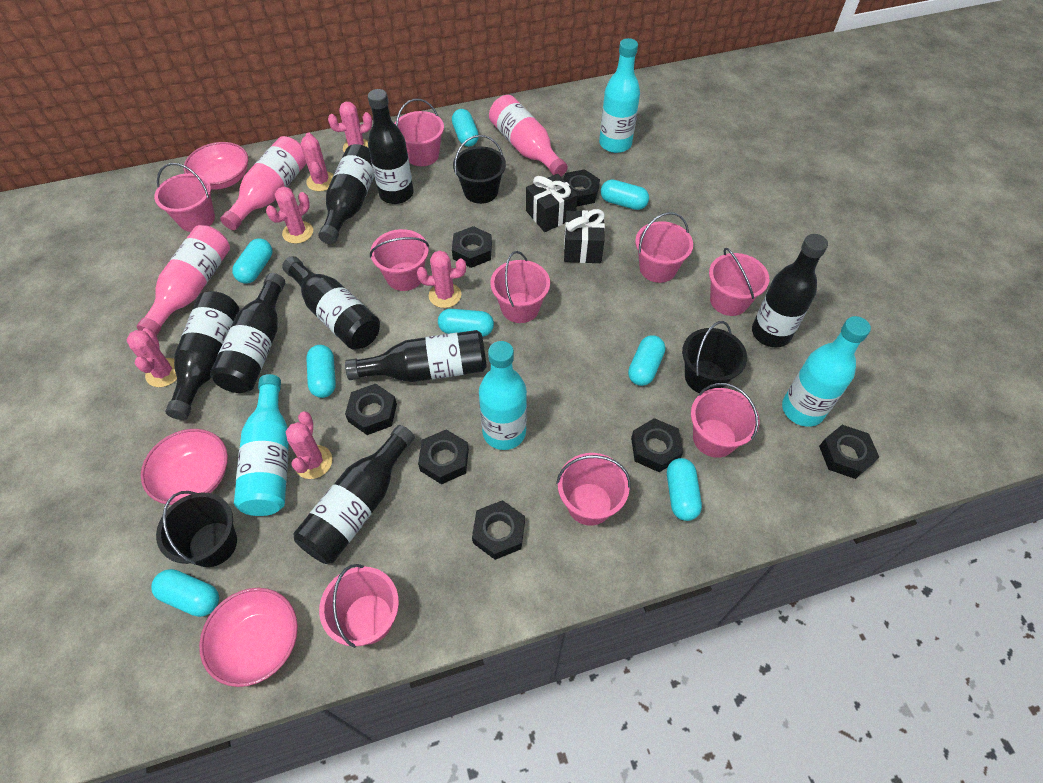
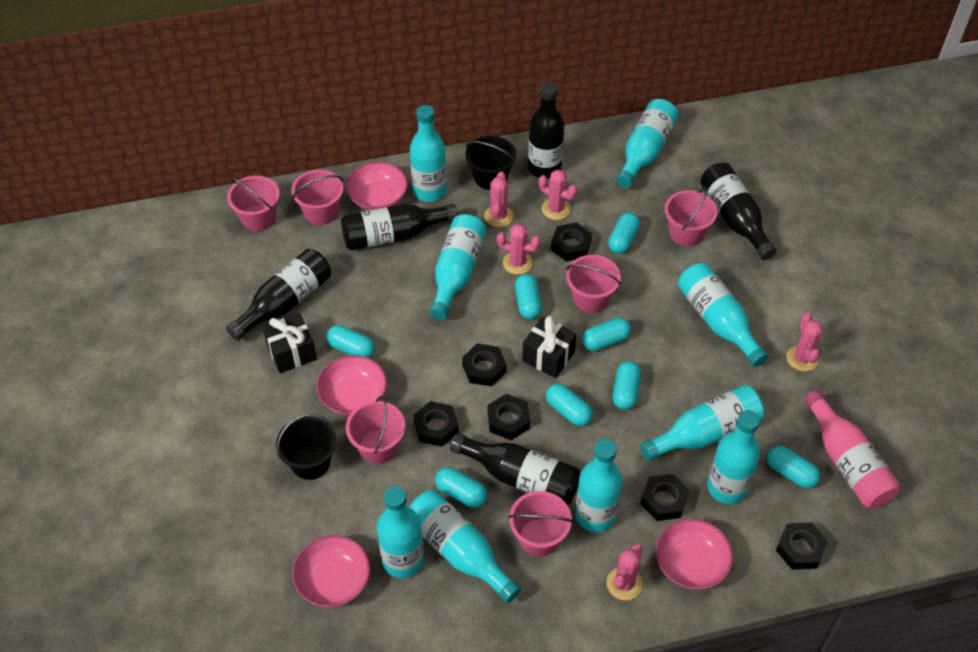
black bottle: 8 -> 5
black bucket: 3 -> 2
black nut: 7 -> 6
pink bottle: 3 -> 1
pink bowl: 3 -> 4
pink bucket: 9 -> 6
pink cactus: 6 -> 5
turquoise bottle: 4 -> 9

